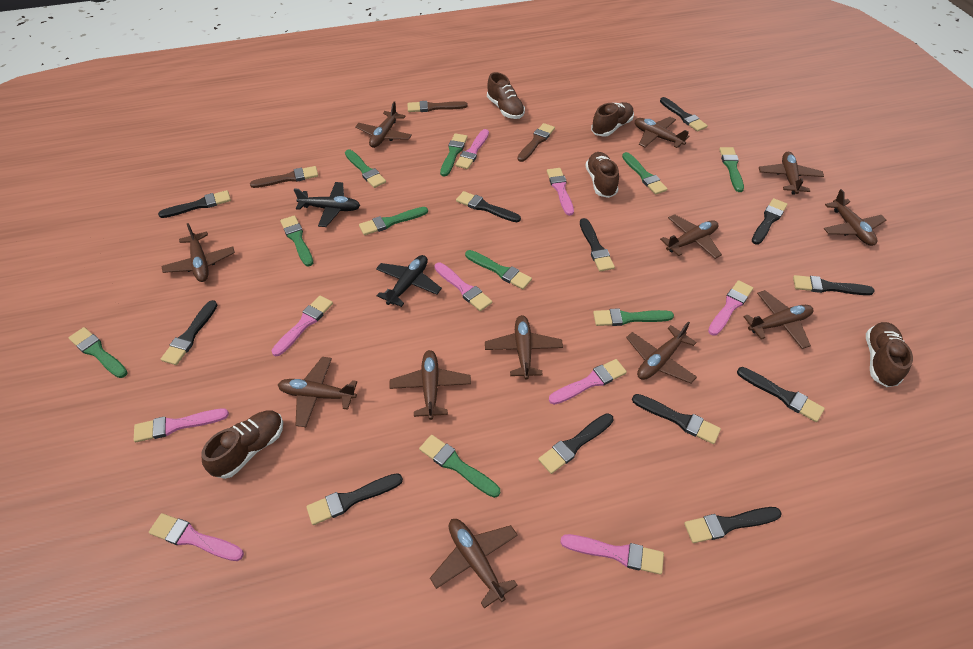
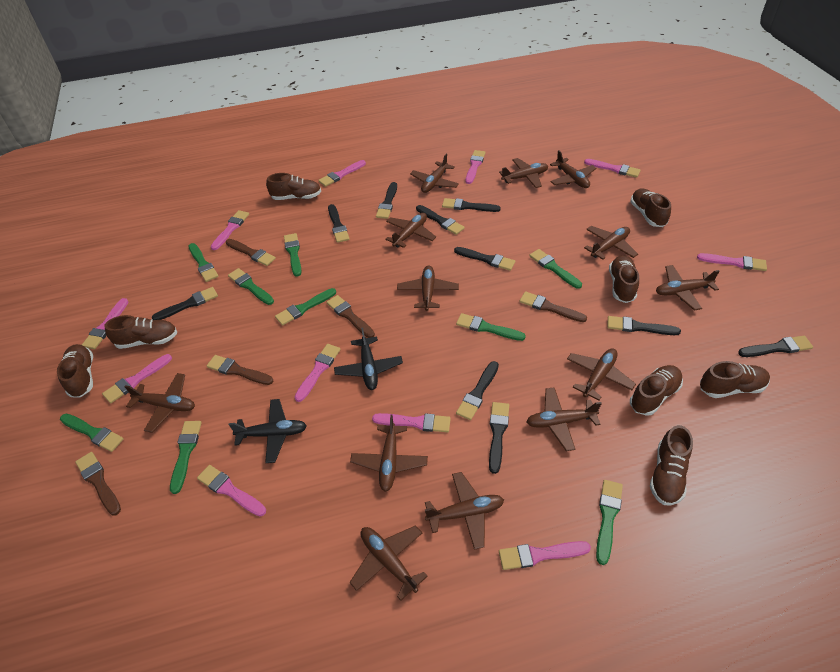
black brush: 12 -> 10
brown brush: 3 -> 5
brown plane: 12 -> 13
brown shoe: 5 -> 8
green brush: 10 -> 9
pink brush: 9 -> 11

